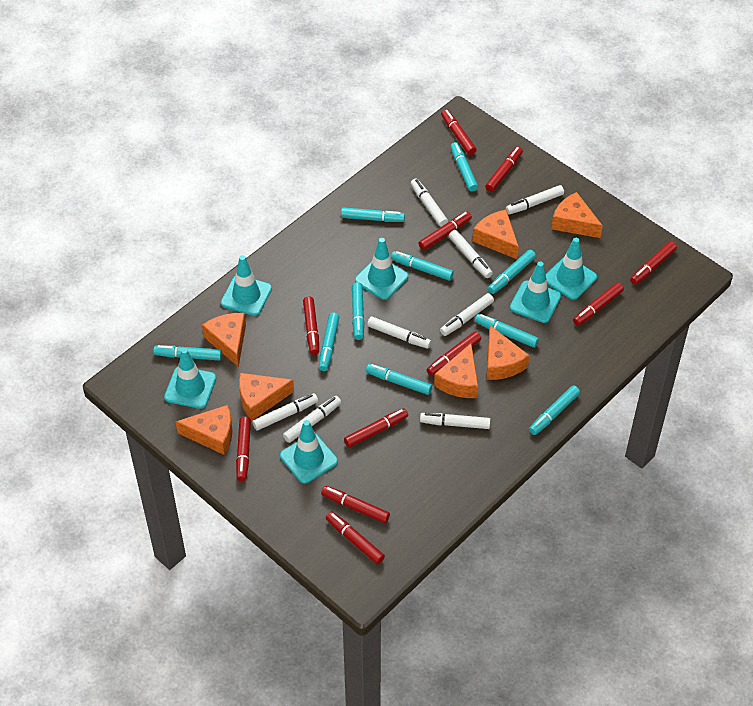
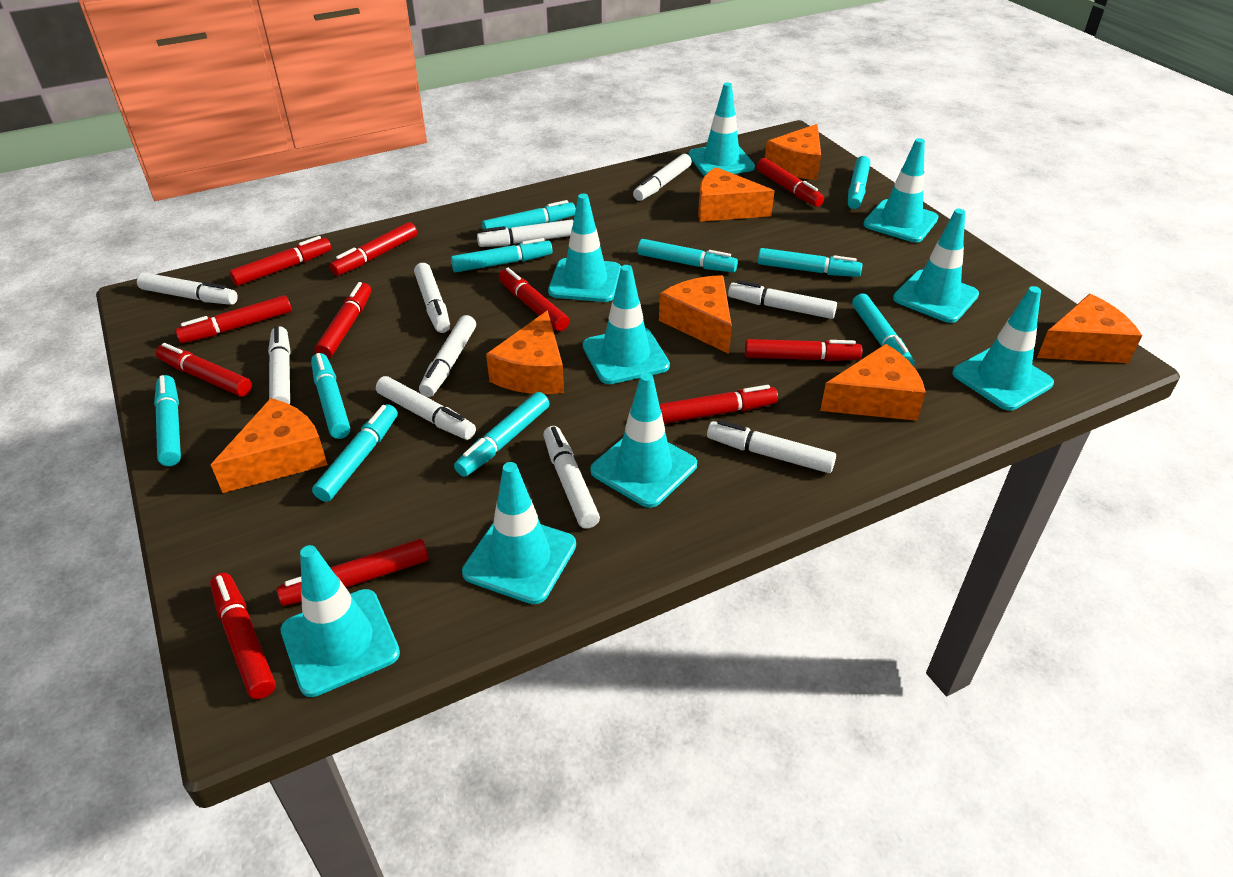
turquoise traffic cone: 6 -> 9
white marker: 8 -> 10

